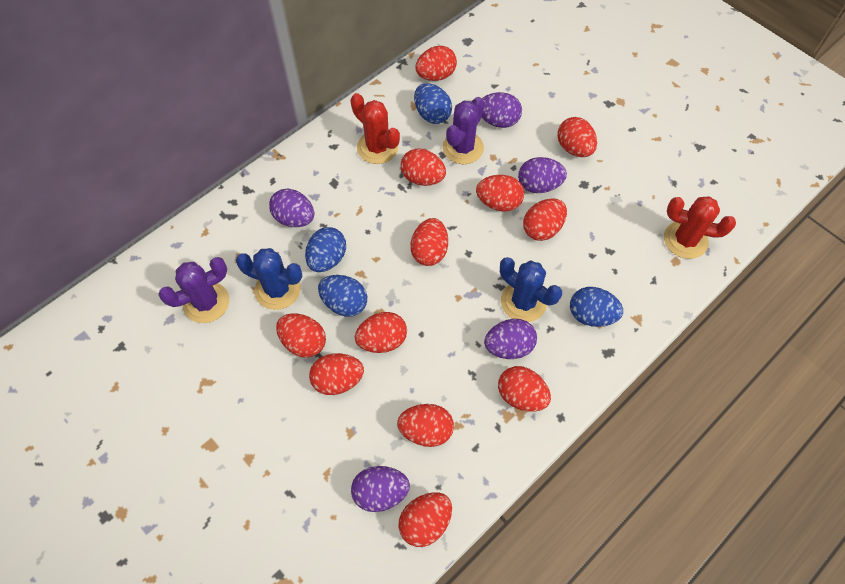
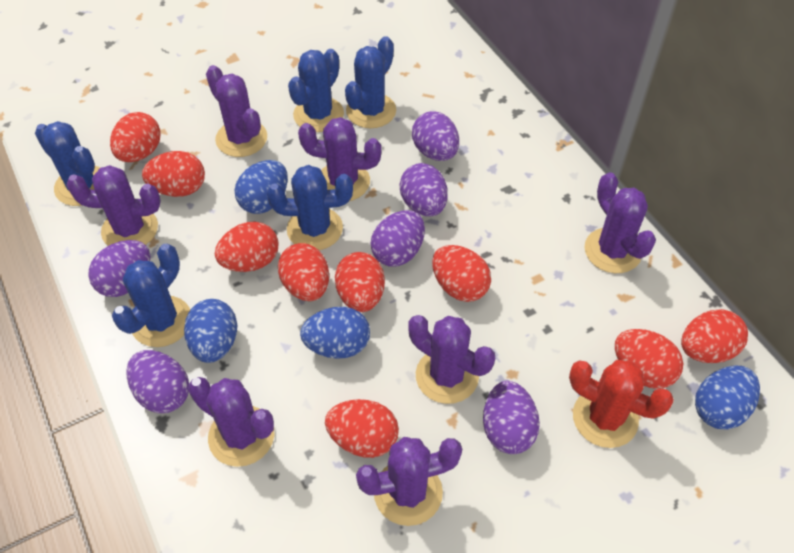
blue cactus: 2 -> 5
purple cactus: 2 -> 7
purple egg: 5 -> 6
red cactus: 2 -> 1
red egg: 12 -> 9

